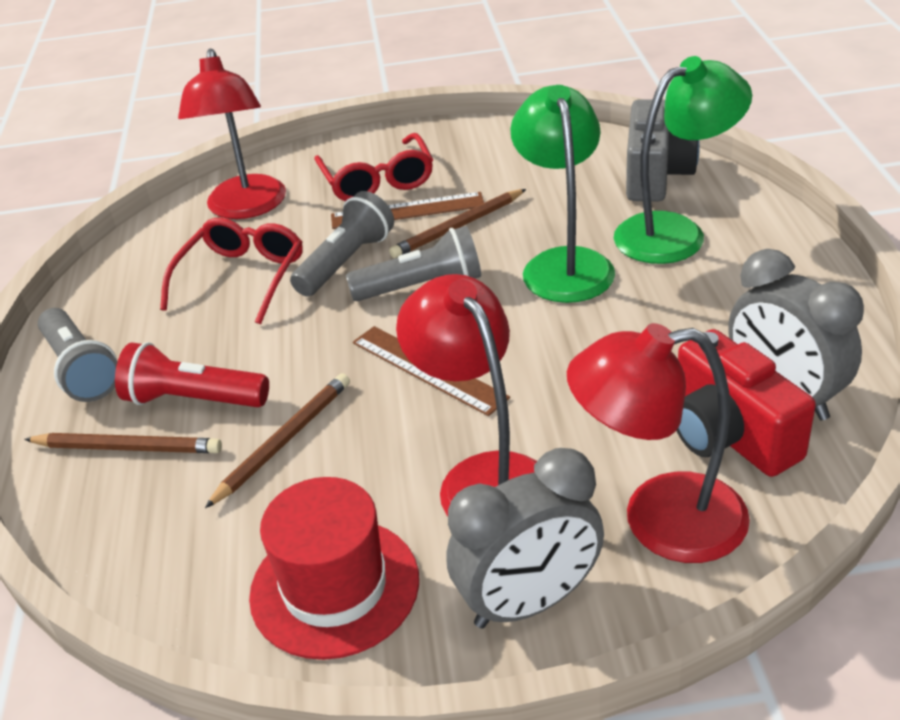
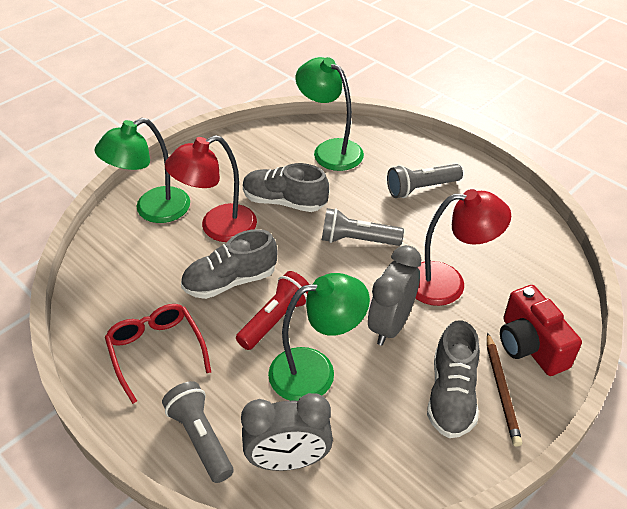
brown pencil: 3 -> 1
brown ruler: 2 -> 0
green lamp: 2 -> 3
grey camera: 1 -> 0
grey shoe: 0 -> 3
red glasses: 2 -> 1
red hat: 1 -> 0
red lamp: 3 -> 2

